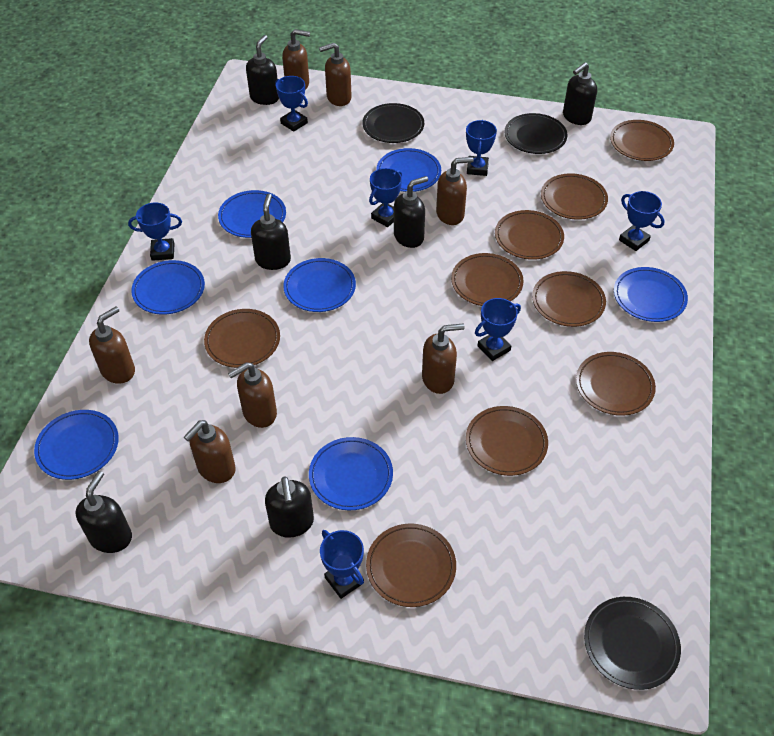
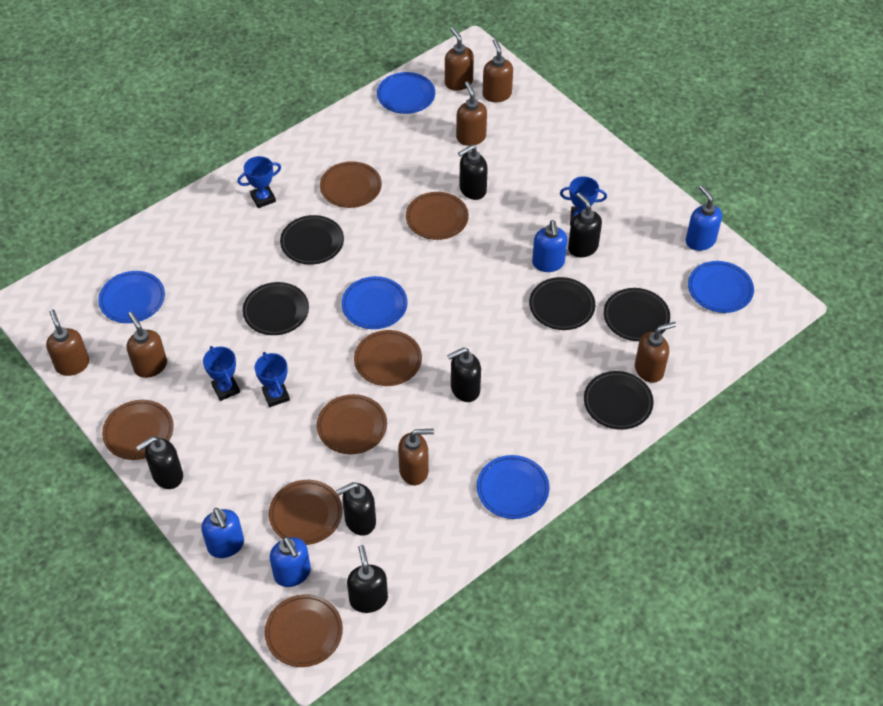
black plate: 3 -> 5
blue plate: 7 -> 5
blue soap dispenser: 0 -> 4
blue trophy: 7 -> 4
brown plate: 9 -> 7

